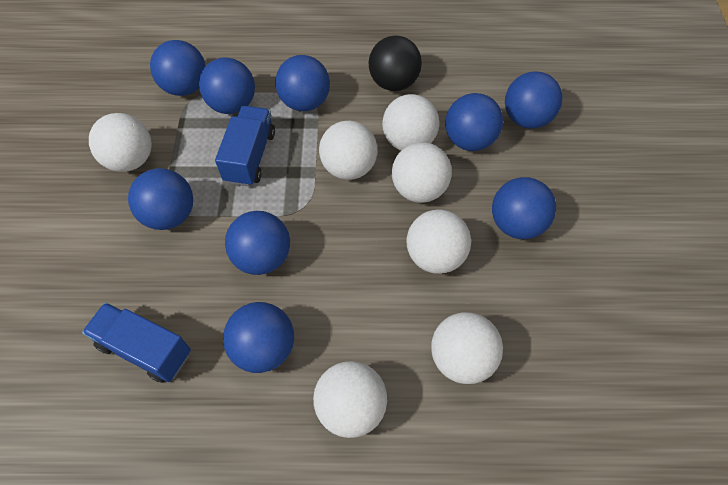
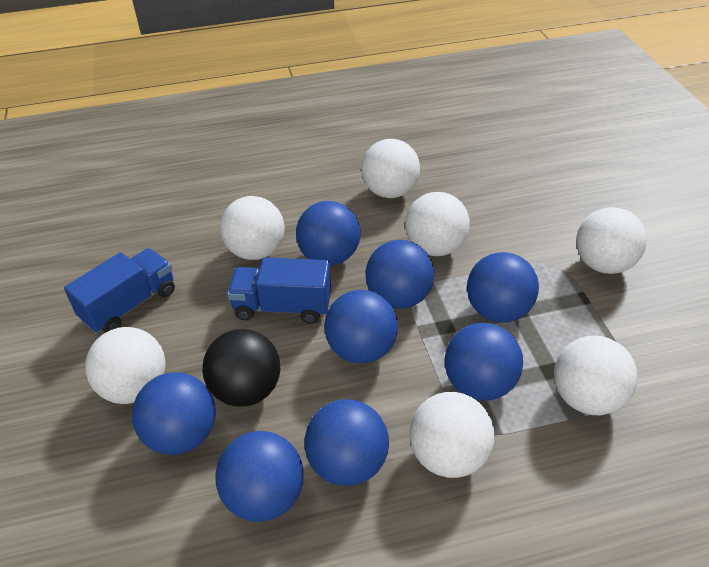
blue ball: 9 -> 8

